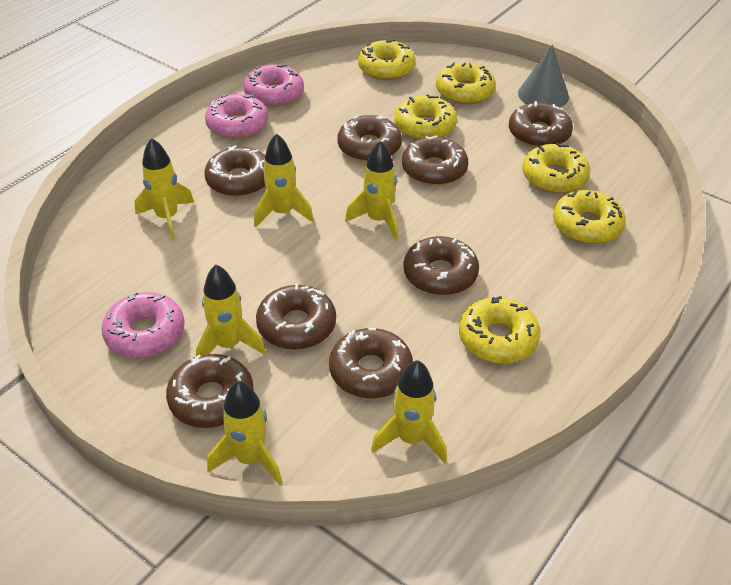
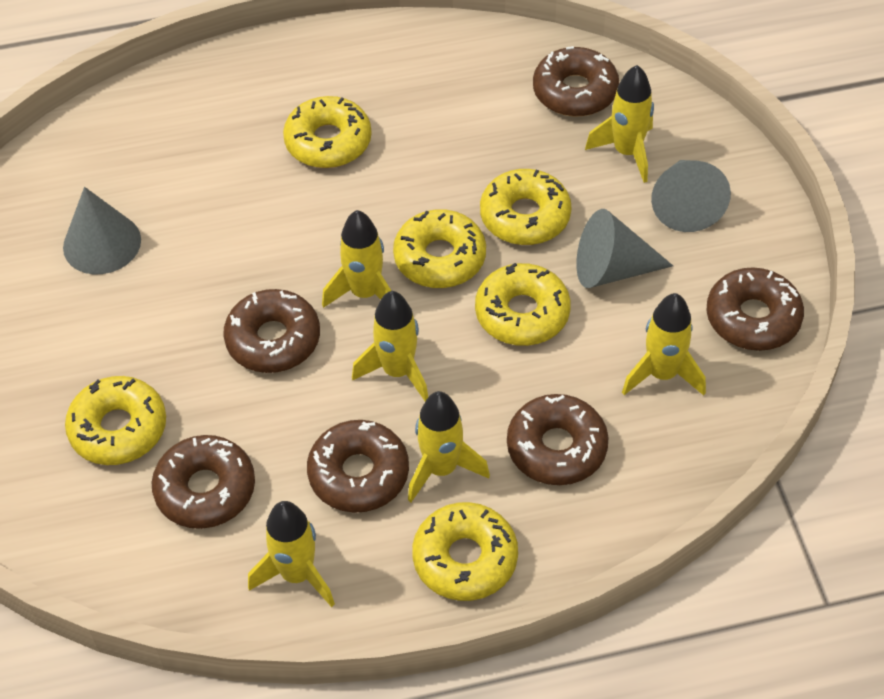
brown donut: 8 -> 6
grey cone: 1 -> 3
pink donut: 3 -> 0

